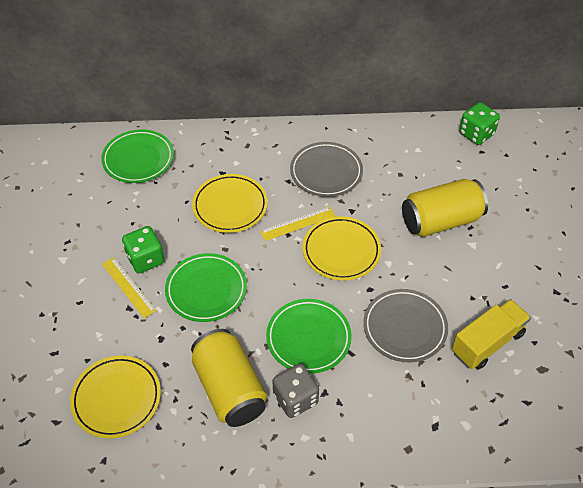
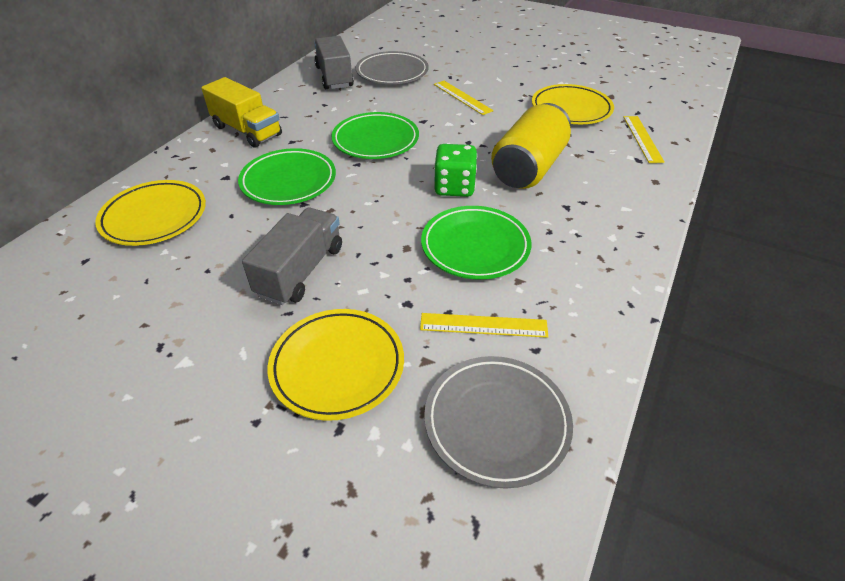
green dice: 2 -> 1
grey dice: 1 -> 0
grey truck: 0 -> 2
yellow can: 2 -> 1
yellow ruler: 2 -> 3

